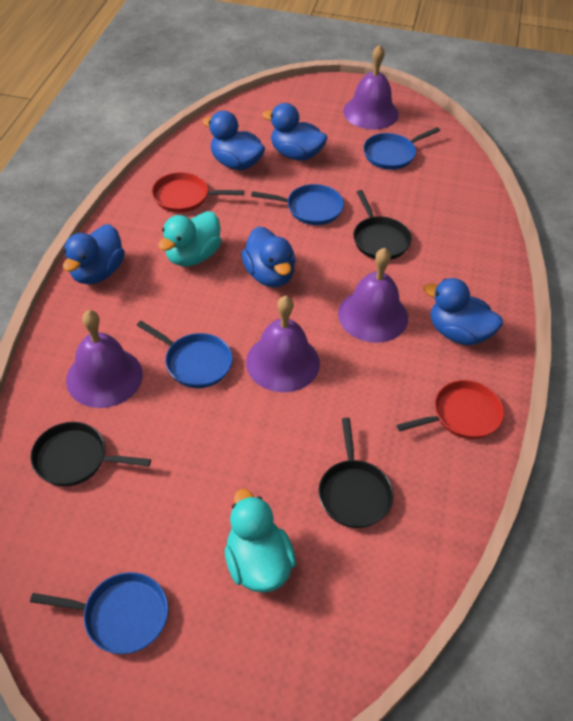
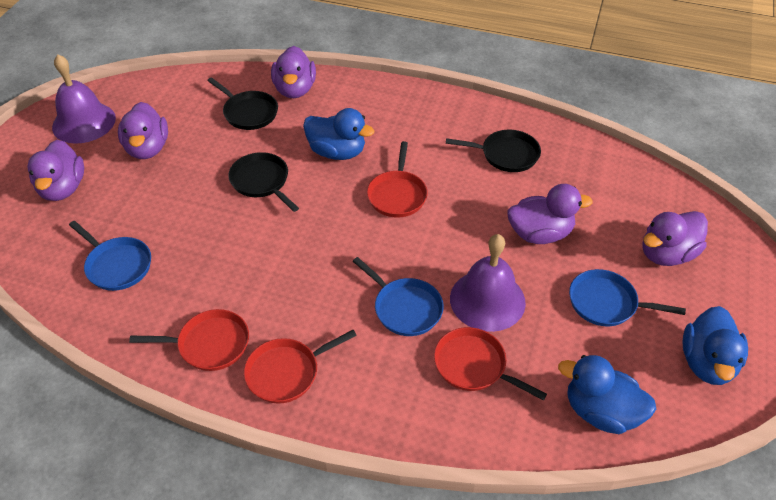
blue duck: 5 -> 3
blue pan: 4 -> 3
purple bell: 4 -> 2
purple duck: 0 -> 5
red pan: 2 -> 4
turquoise duck: 2 -> 0

